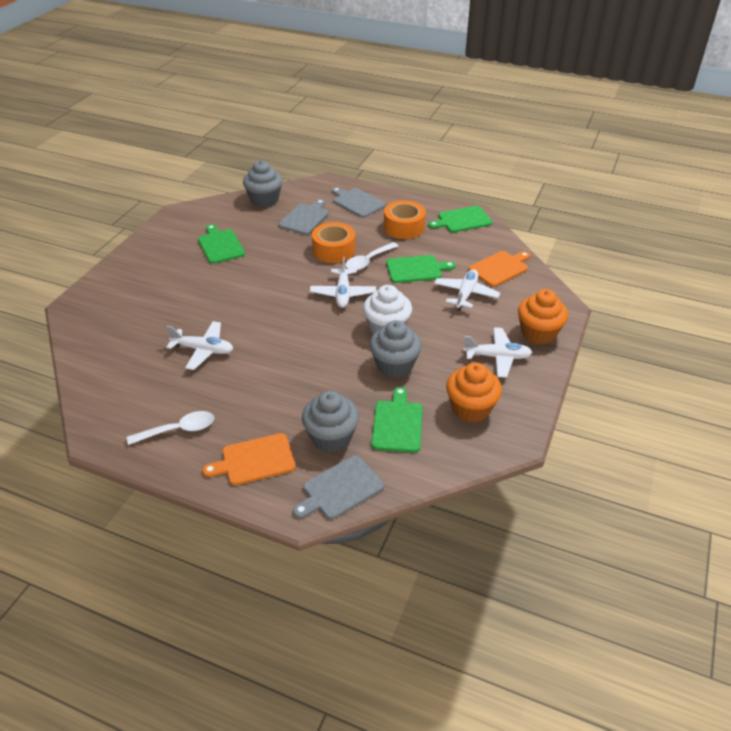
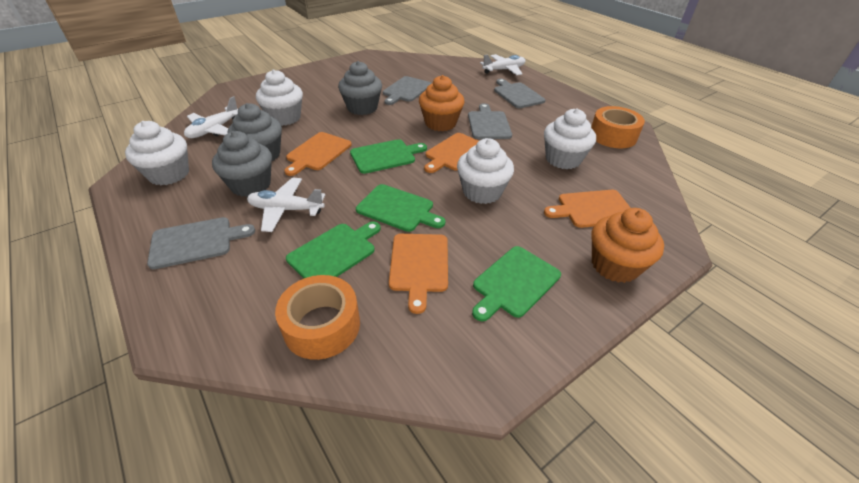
grey cutting board: 3 -> 4
orange cutting board: 2 -> 4
white cupcake: 1 -> 4
white plane: 4 -> 3
white spoon: 2 -> 0

